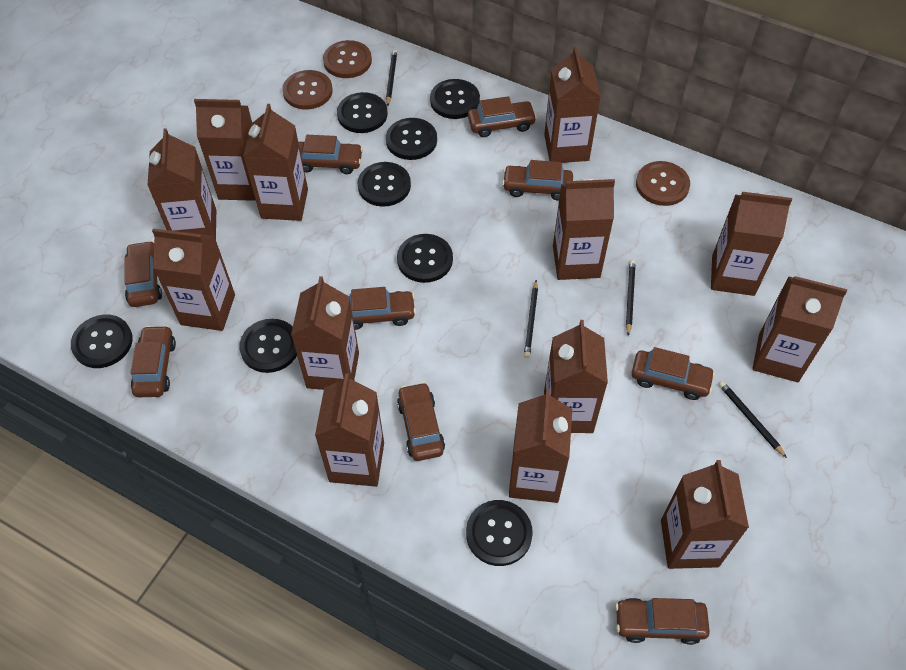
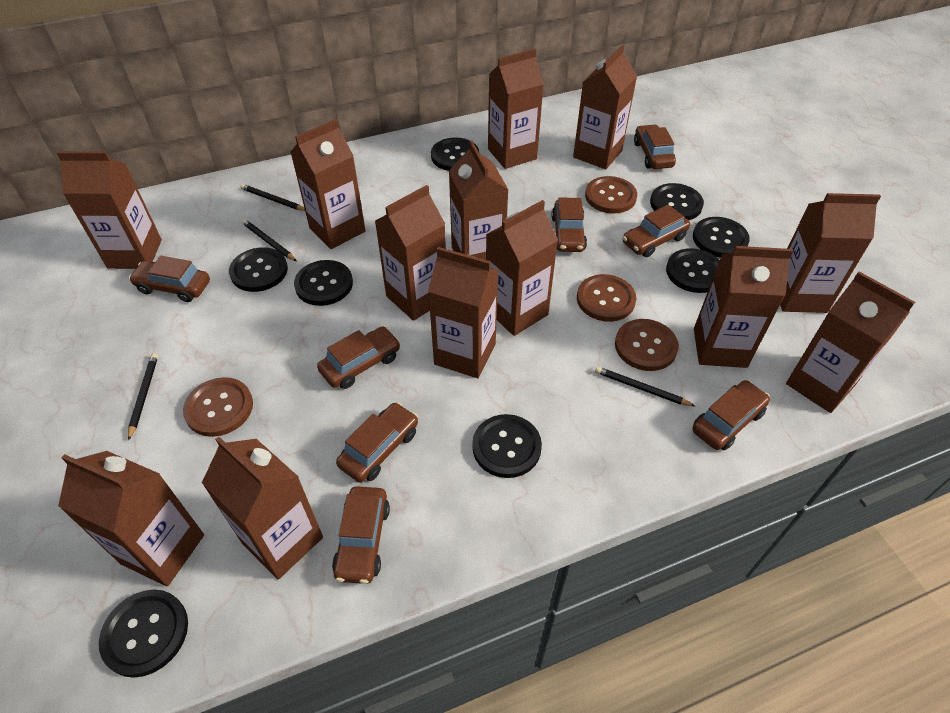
brown button: 3 -> 4
brown car: 9 -> 8

